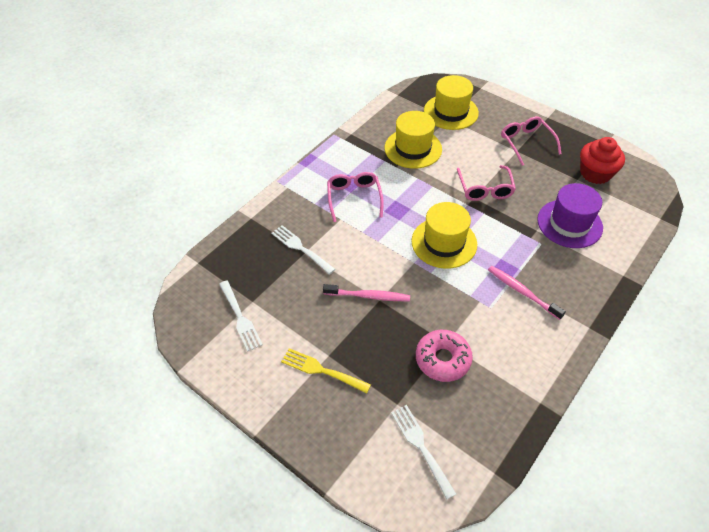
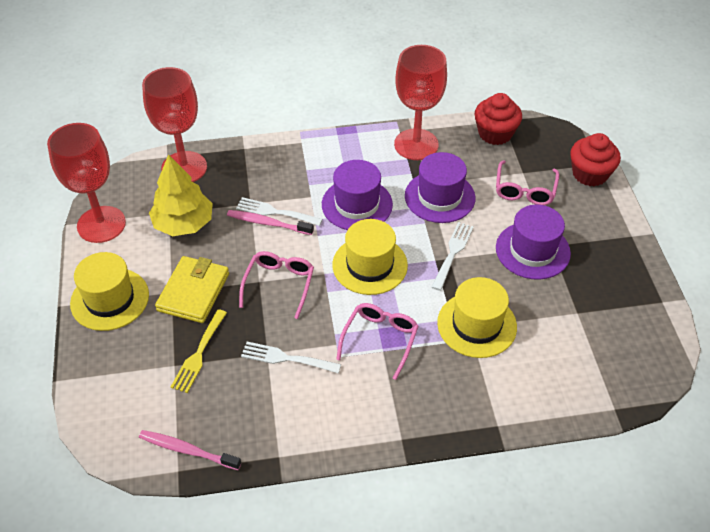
pink donut: 1 -> 0
purple hat: 1 -> 3
red cupcake: 1 -> 2
red goblet: 0 -> 3
yellow tree: 0 -> 1
yellow wallet: 0 -> 1

